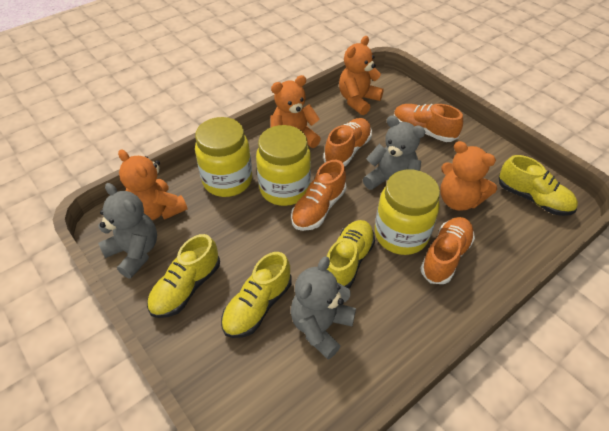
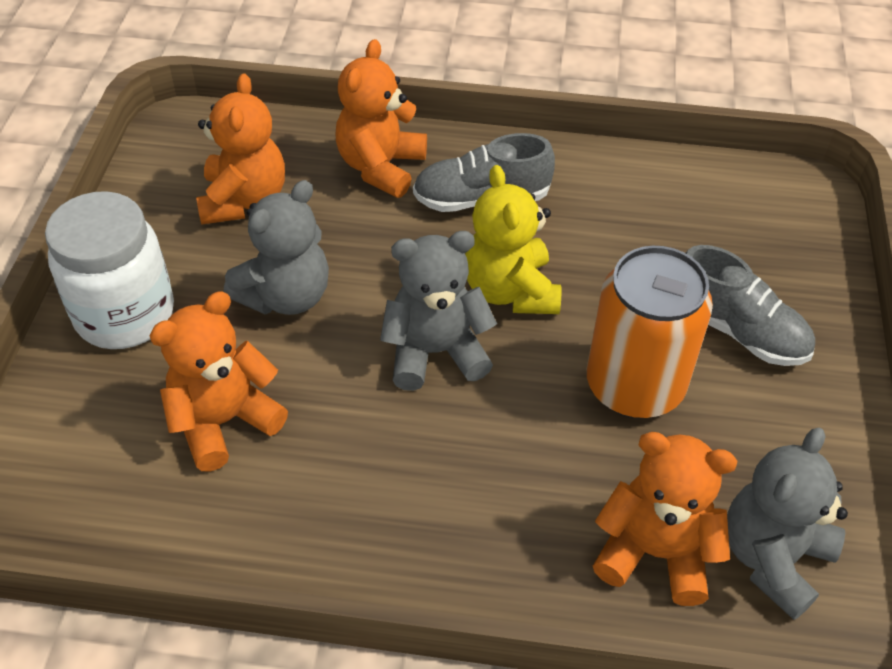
grey shoe: 0 -> 2
orange can: 0 -> 1
orange shoe: 4 -> 0
white jar: 0 -> 1
yellow jar: 3 -> 0
yellow shoe: 4 -> 0
yellow teddy bear: 0 -> 1

